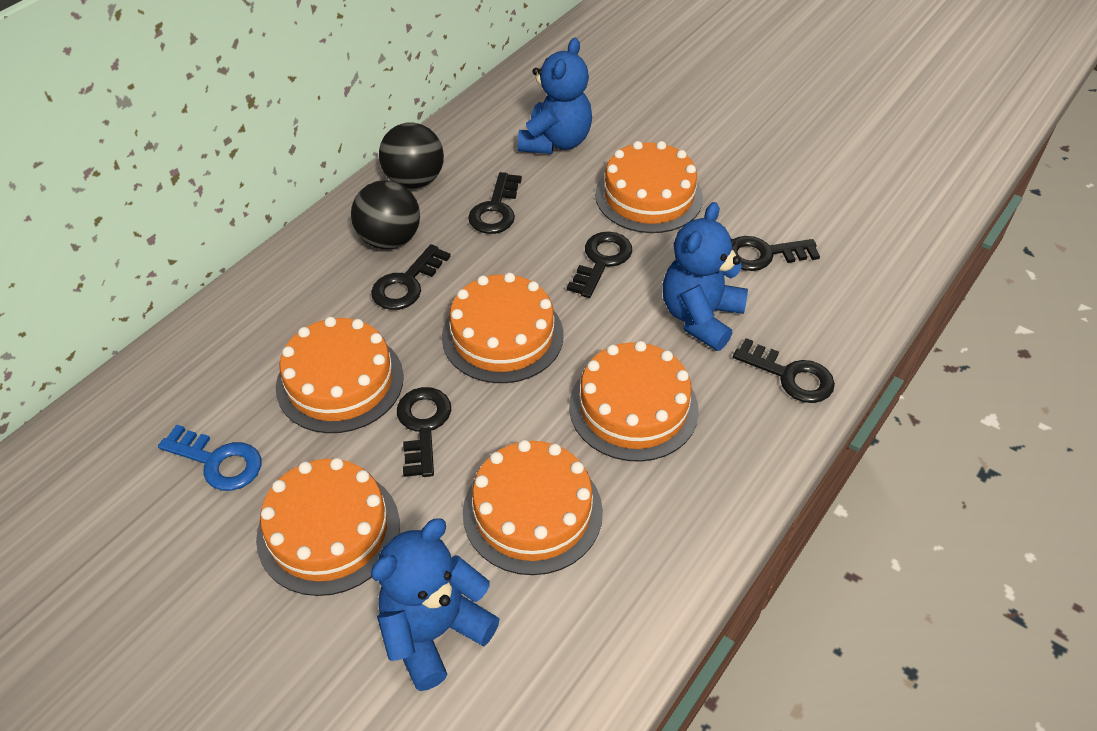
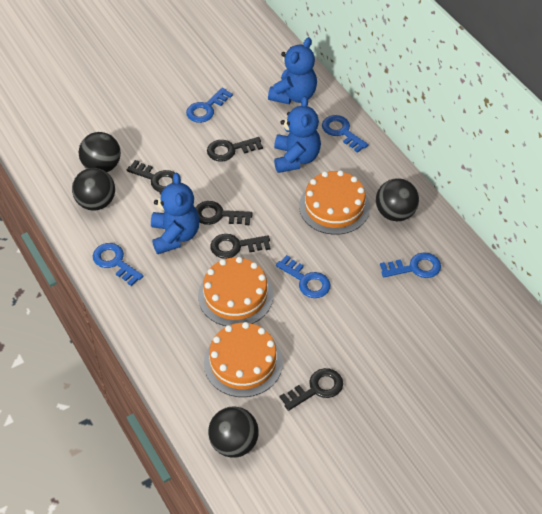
black ball: 2 -> 4
black key: 6 -> 5
blue key: 1 -> 5
orange cake: 6 -> 3

